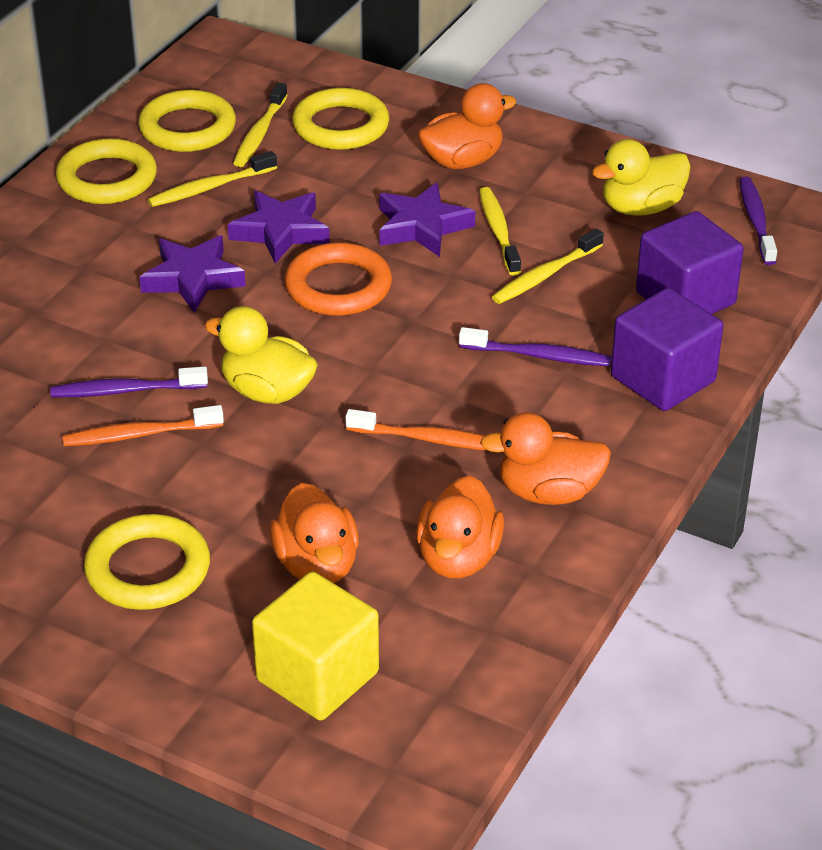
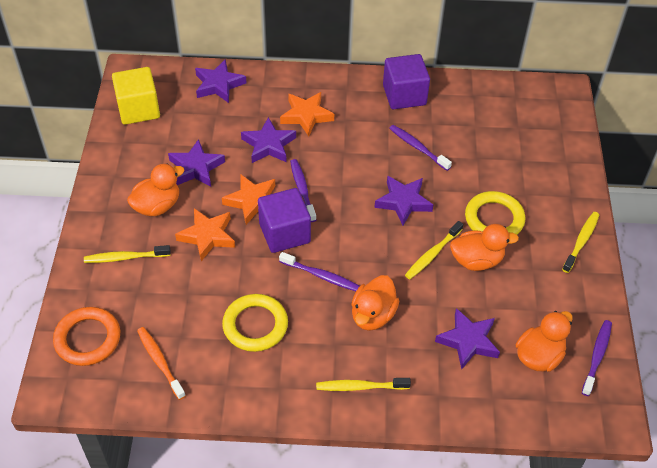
orange star: 0 -> 3
orange toothbrush: 2 -> 1
purple star: 3 -> 5
purple toothbrush: 3 -> 4
yellow duck: 2 -> 0
yellow ring: 4 -> 2

